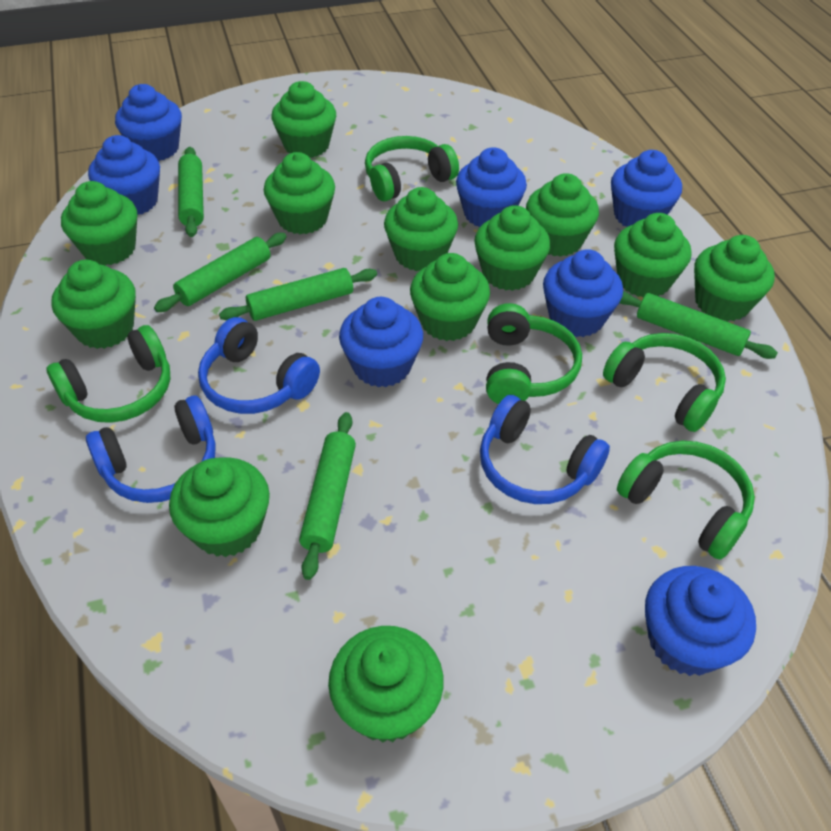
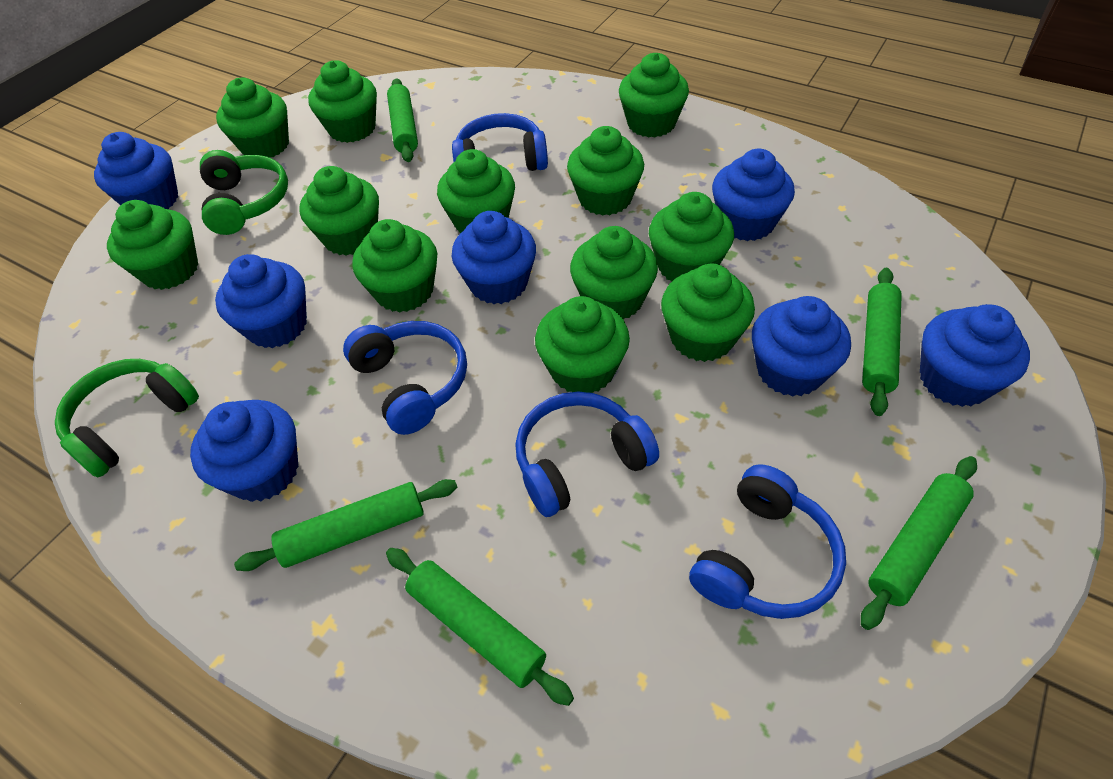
blue headphones: 3 -> 4
green headphones: 5 -> 2

